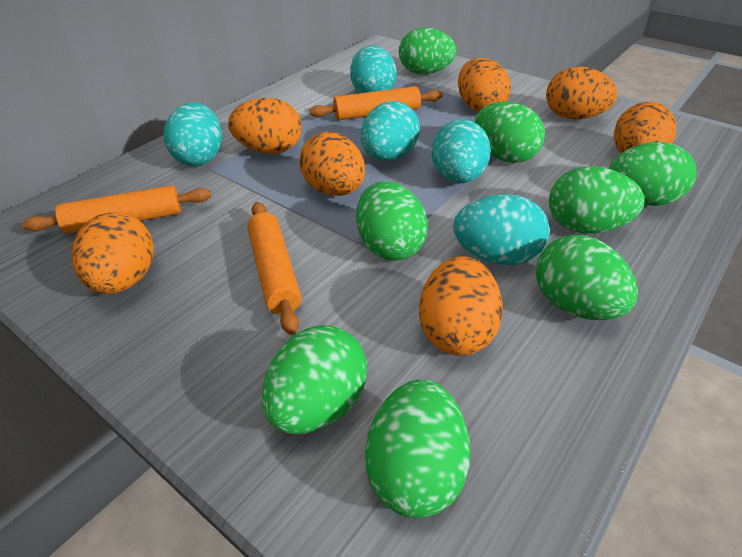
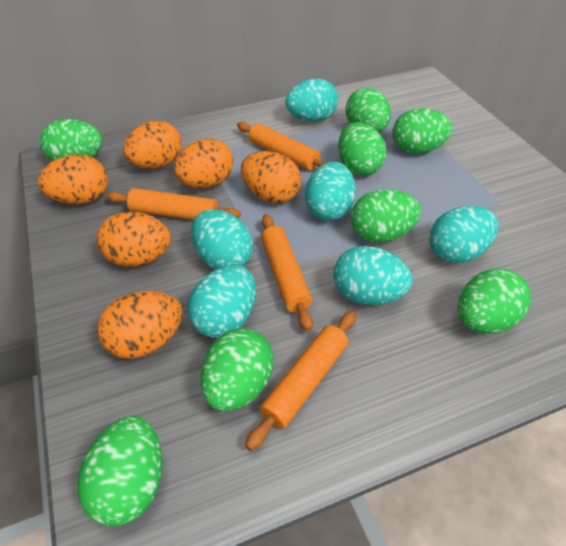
orange egg: 7 -> 6
orange rolling pin: 3 -> 4
turquoise egg: 5 -> 6

